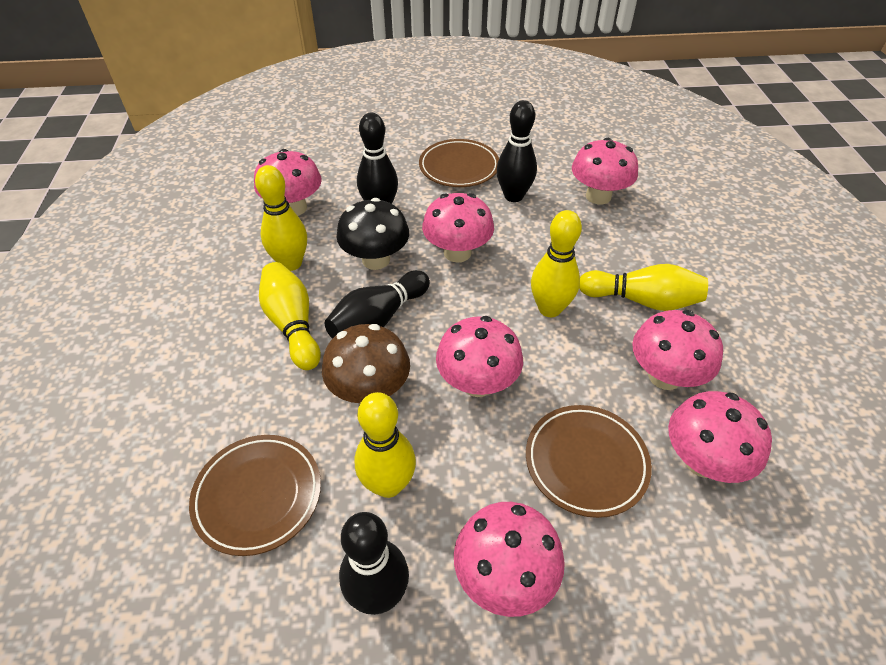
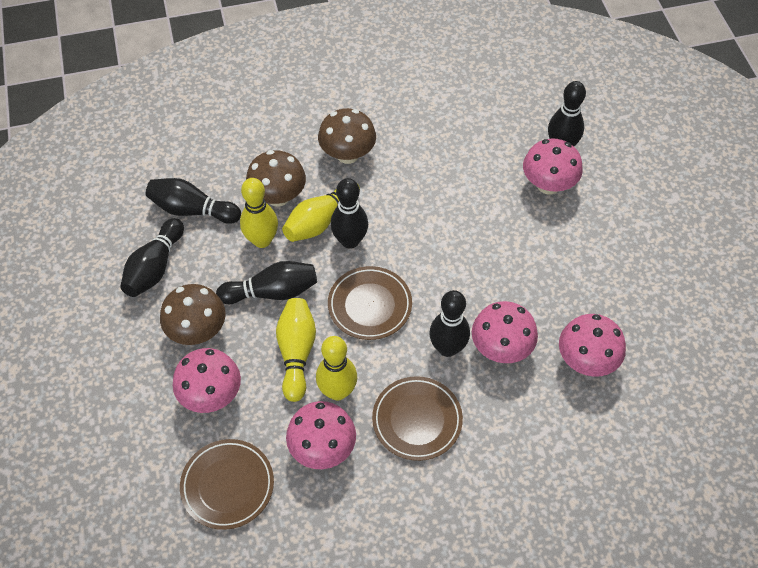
black bowling pin: 4 -> 6
black mushroom: 1 -> 0
brown mushroom: 1 -> 3
pink mushroom: 7 -> 5
yellow bowling pin: 5 -> 4

